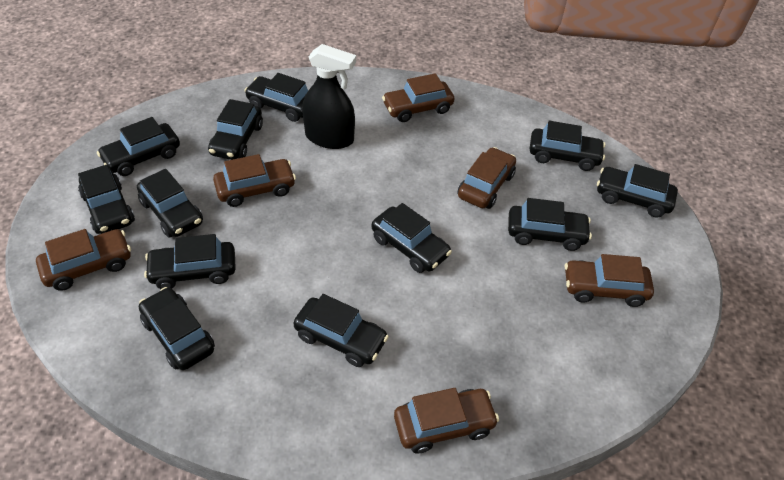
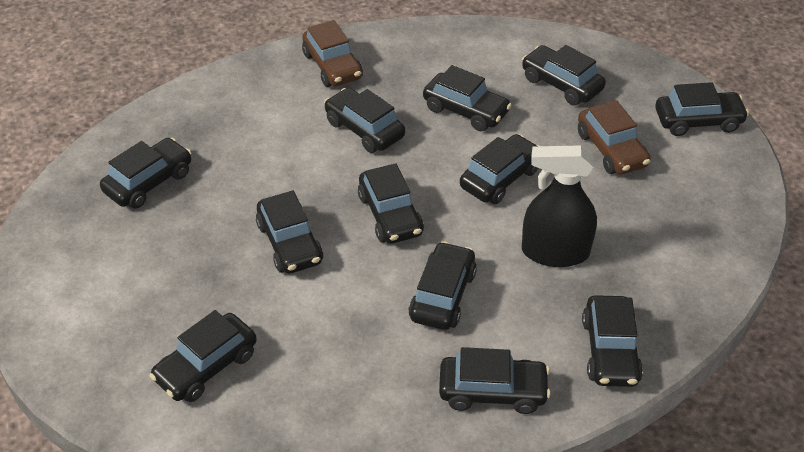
brown car: 6 -> 2

